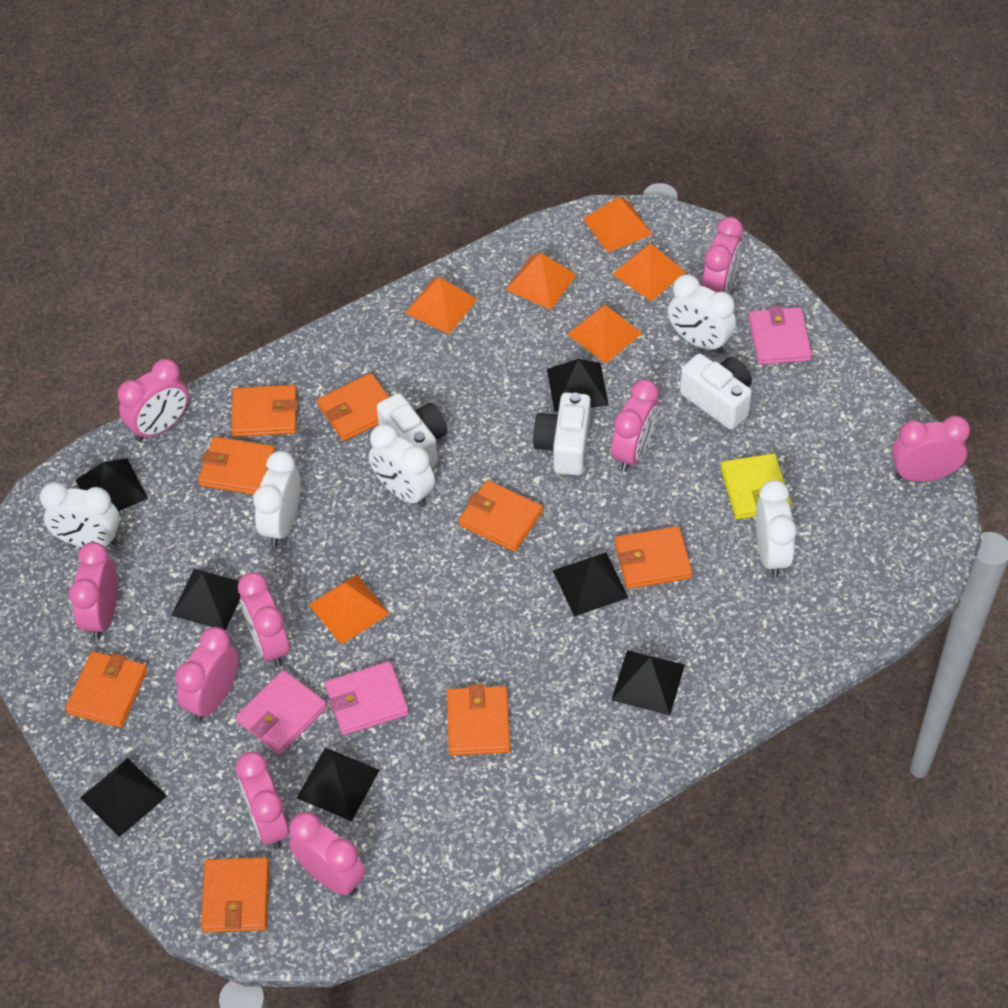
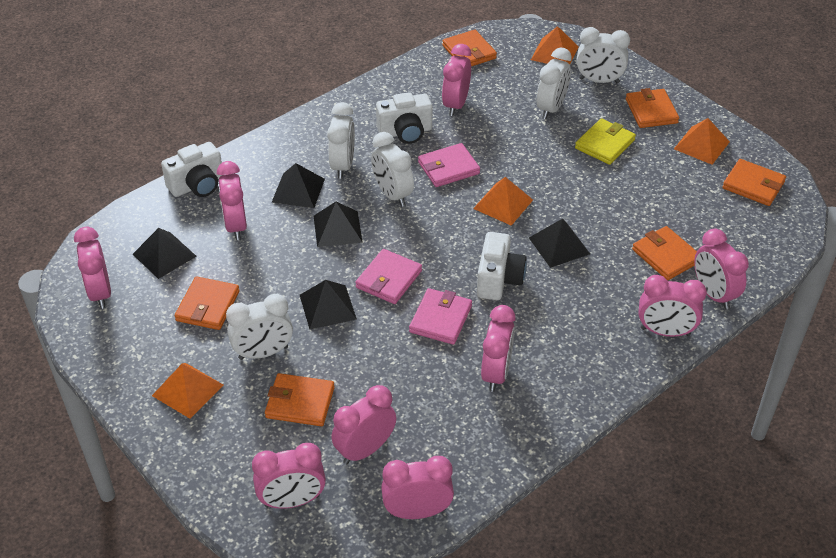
black pyramid: 7 -> 5
orange pyramid: 6 -> 4
orange wallet: 8 -> 6

